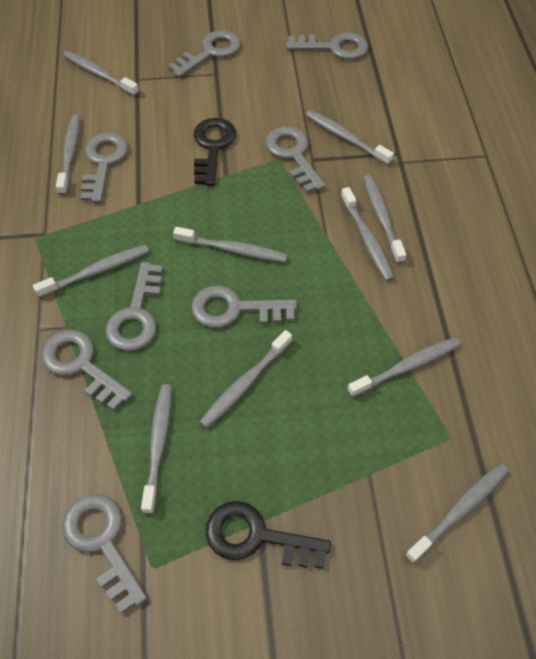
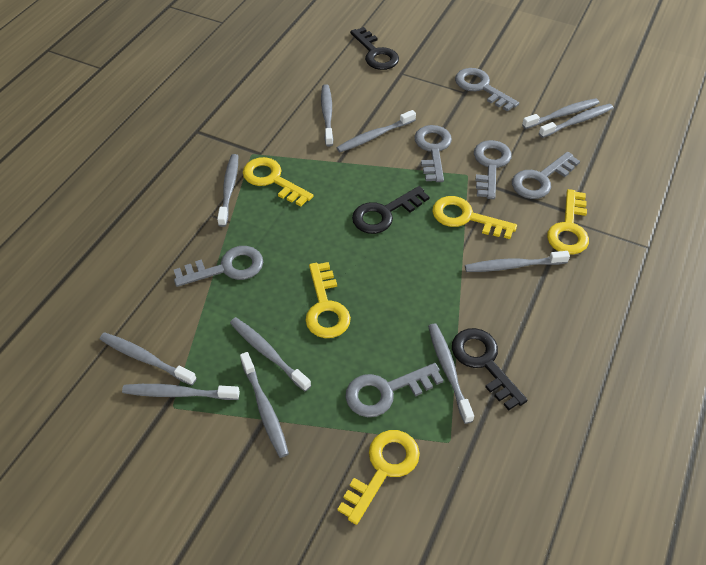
black key: 2 -> 3
grey key: 8 -> 6
yellow key: 0 -> 5

